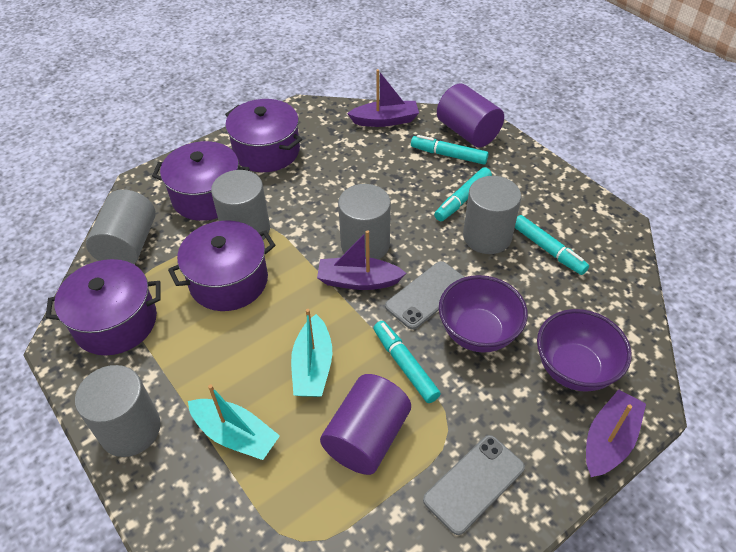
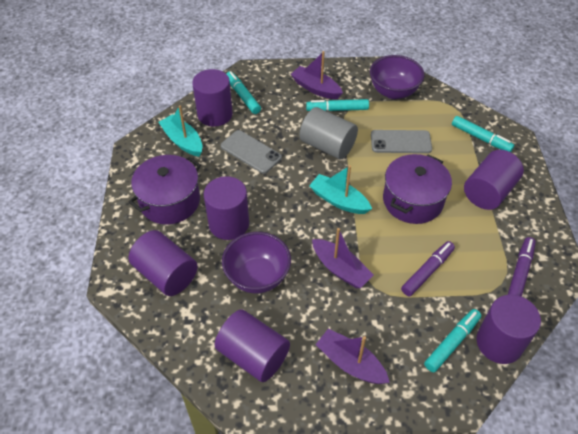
grey cylinder: 5 -> 1
purple cylinder: 2 -> 6
purple marker: 0 -> 2
purple pot: 4 -> 2

